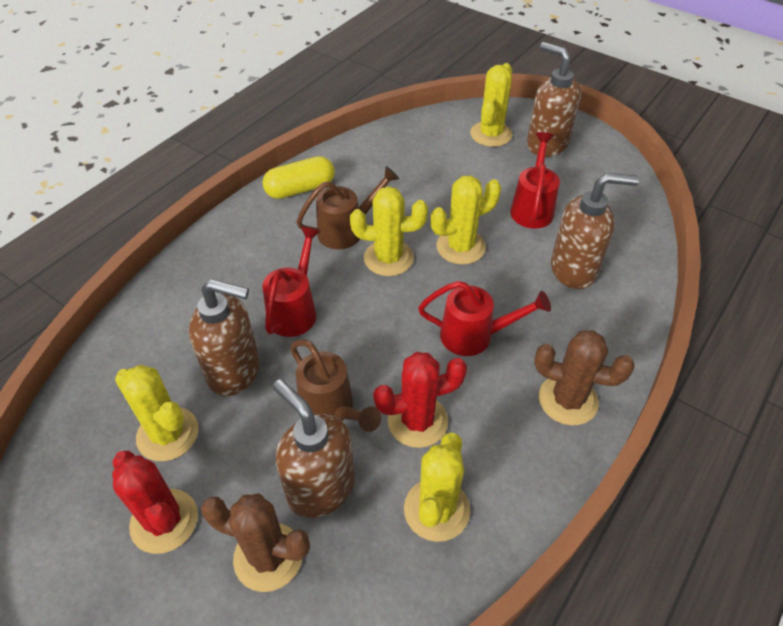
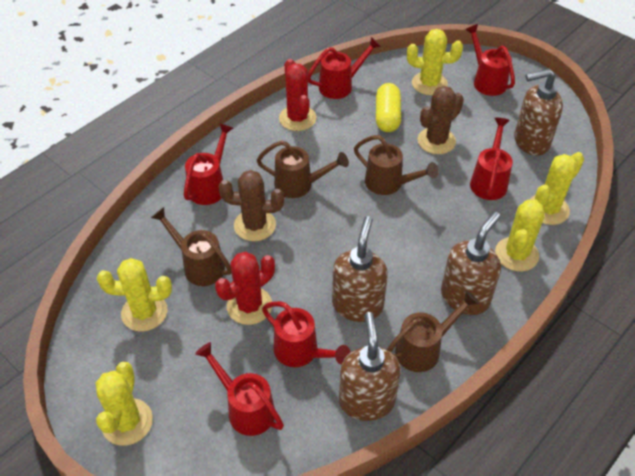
brown watering can: 2 -> 4
red watering can: 3 -> 6

